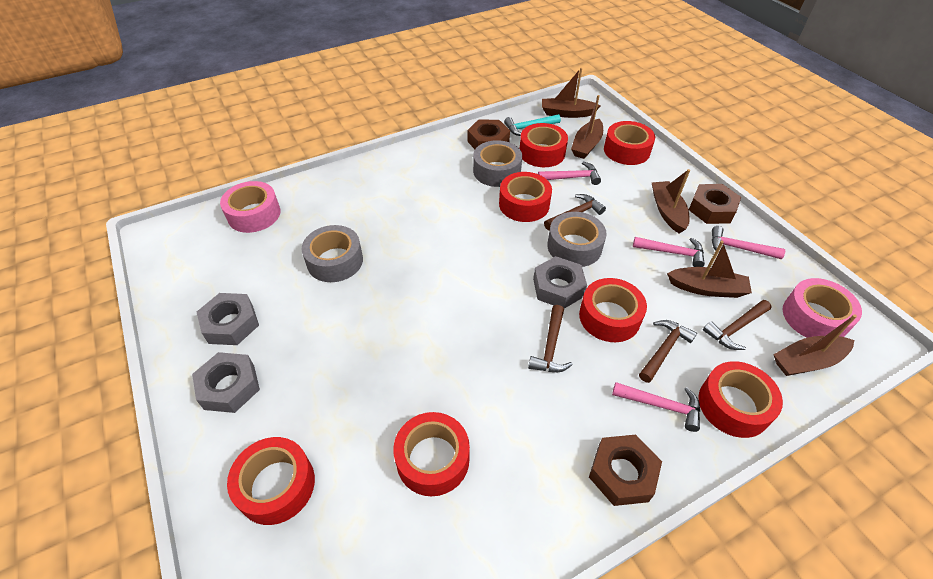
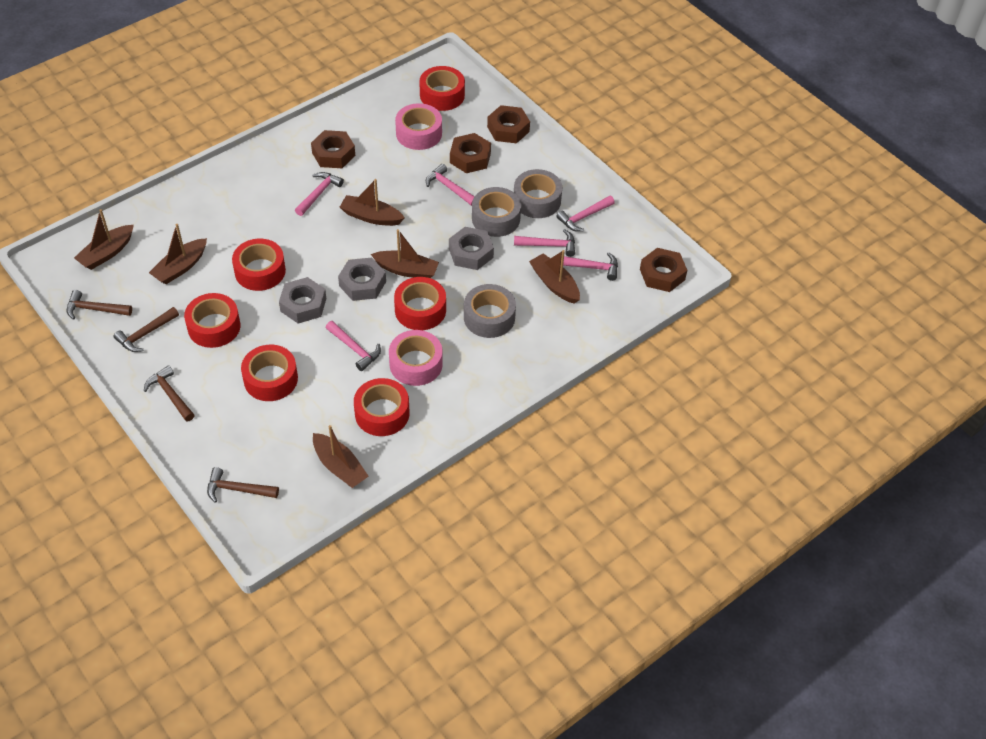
brown boat: 5 -> 6
brown nut: 3 -> 4
pink hammer: 4 -> 6
red tape: 7 -> 6
turquoise hammer: 1 -> 0

